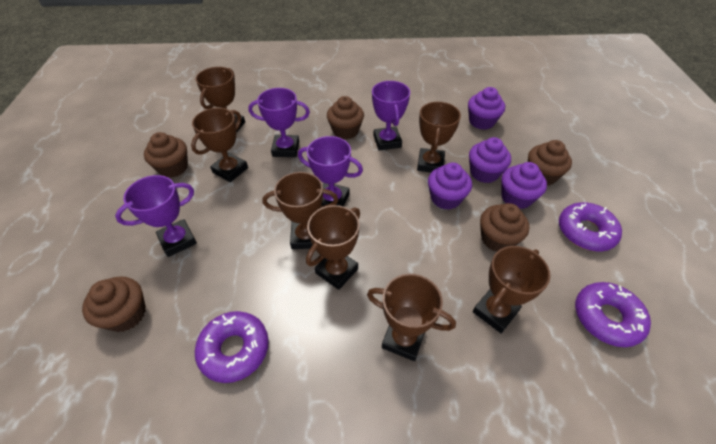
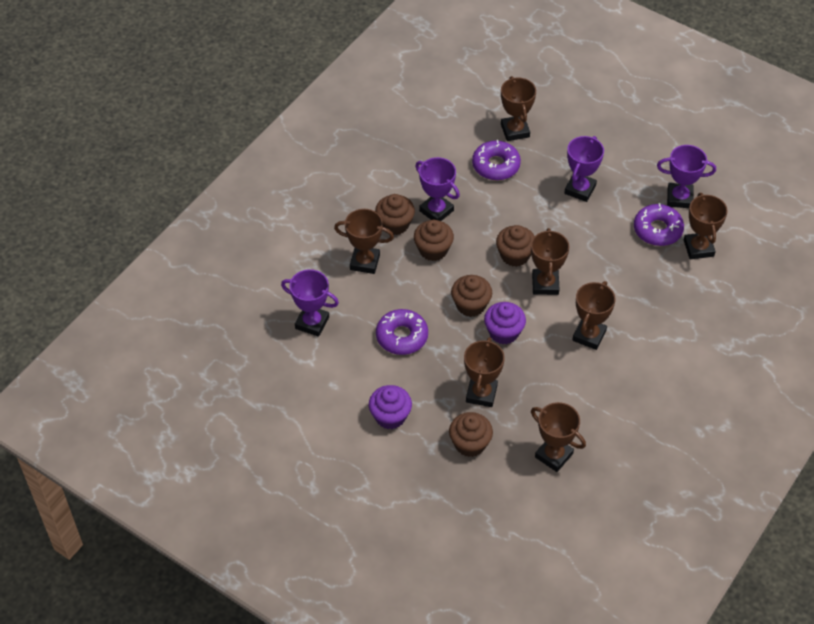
purple cupcake: 4 -> 2

